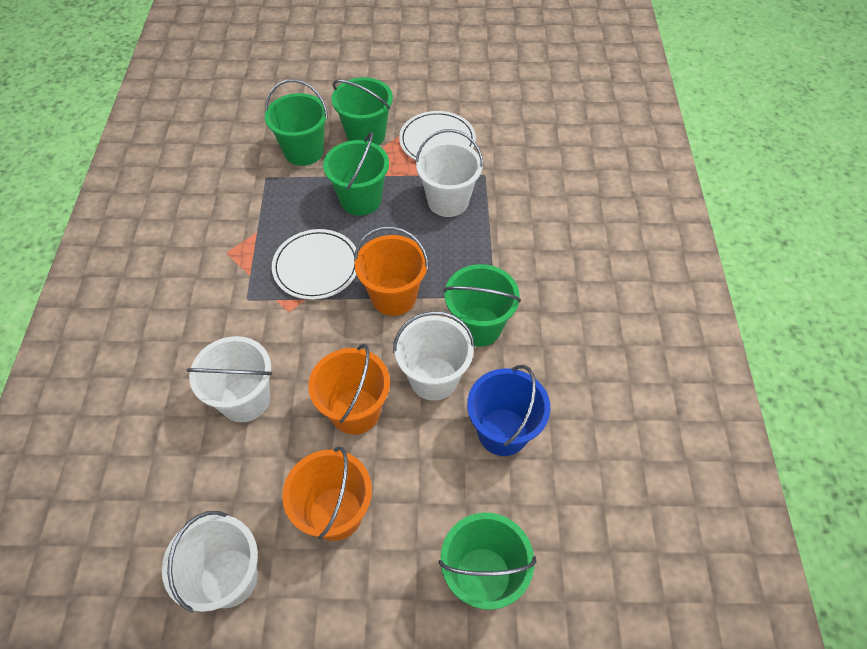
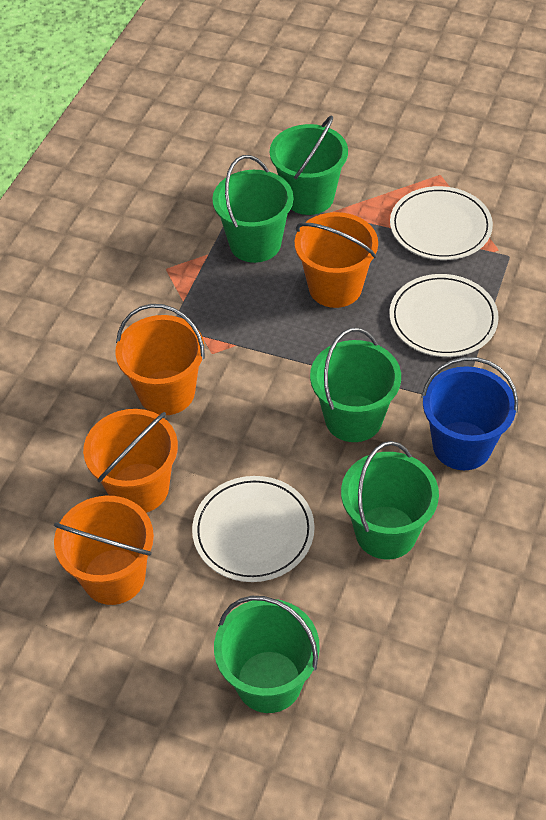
orange bucket: 3 -> 4
white bucket: 4 -> 0
white plate: 2 -> 3

